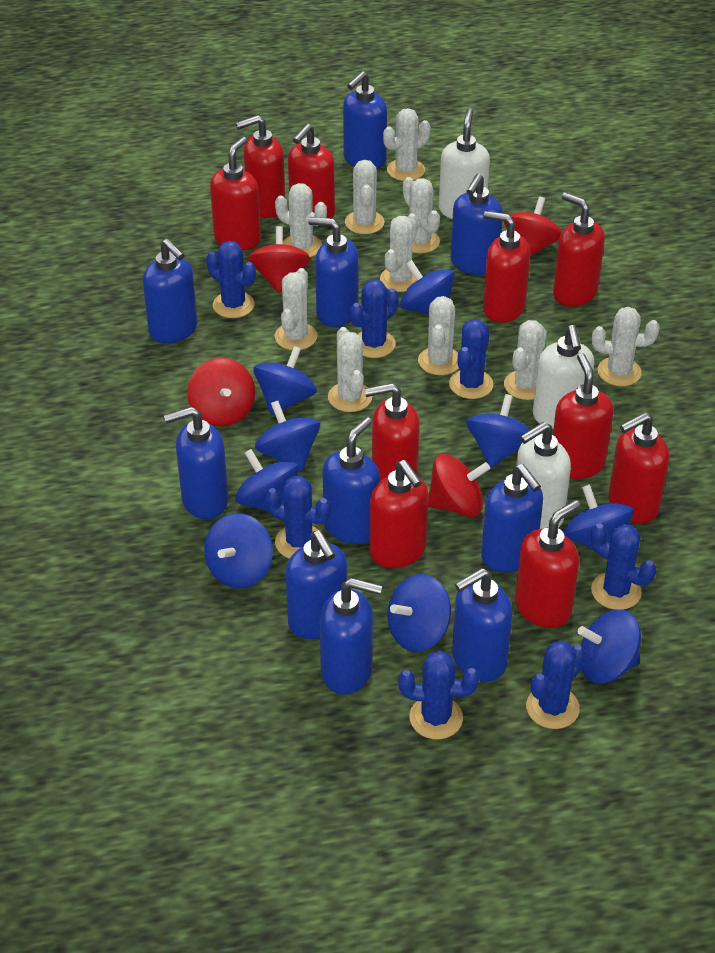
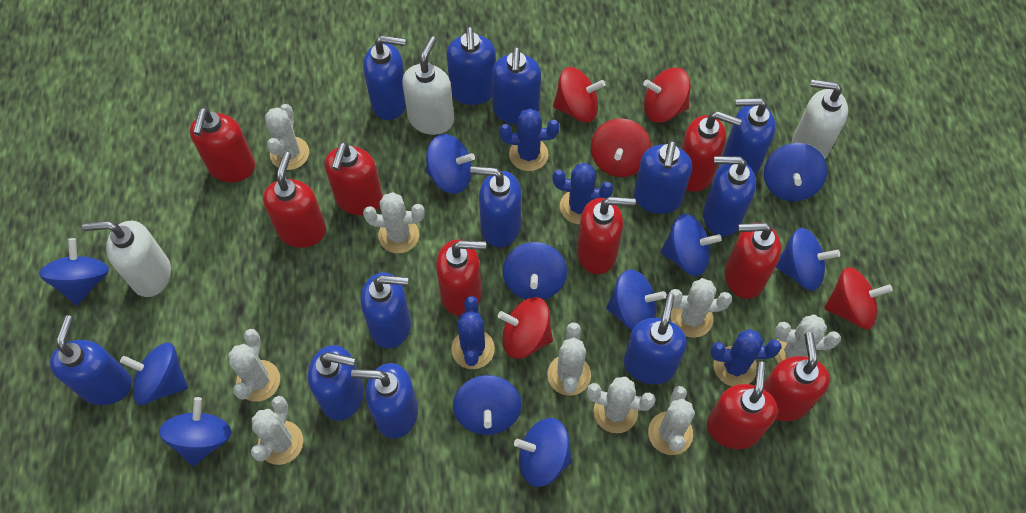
blue cactus: 7 -> 4
blue soap dispenser: 10 -> 12
blue spinning top: 9 -> 11
red soap dispenser: 10 -> 9
red spinning top: 4 -> 5
white cactus: 10 -> 9

